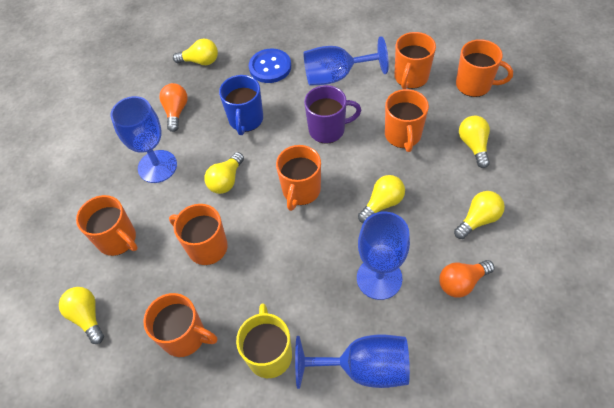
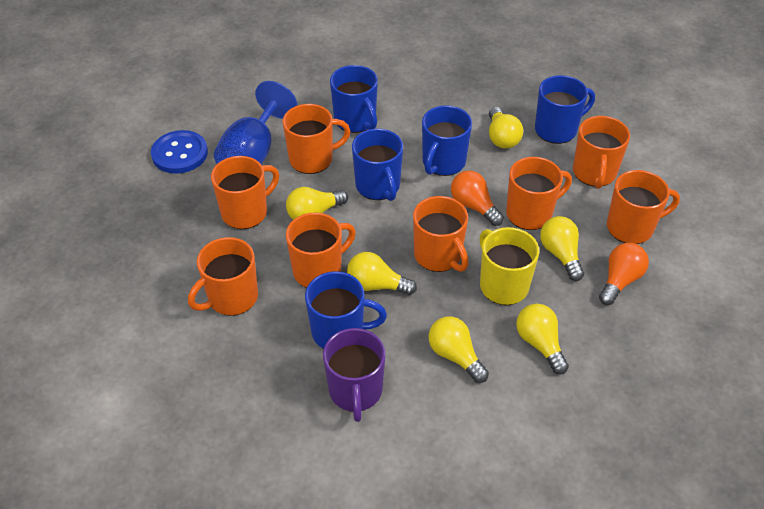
blue goblet: 4 -> 1
blue mug: 1 -> 5
orange mug: 7 -> 8

